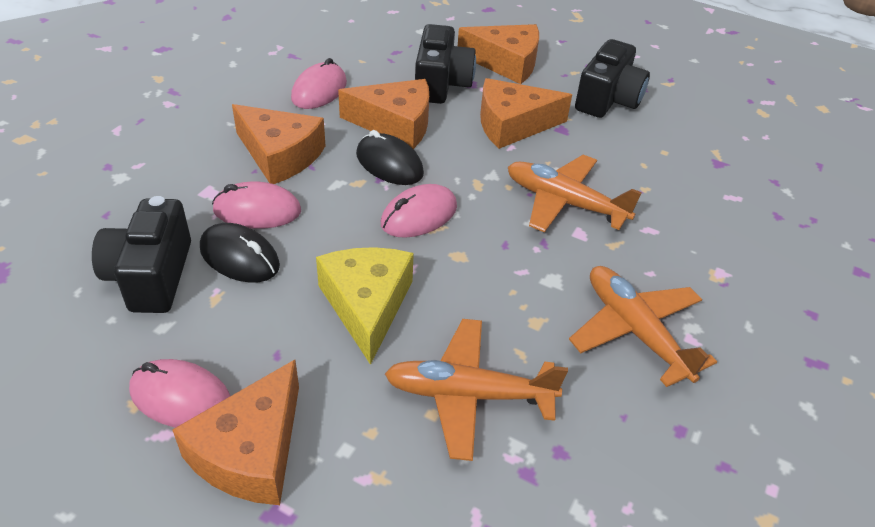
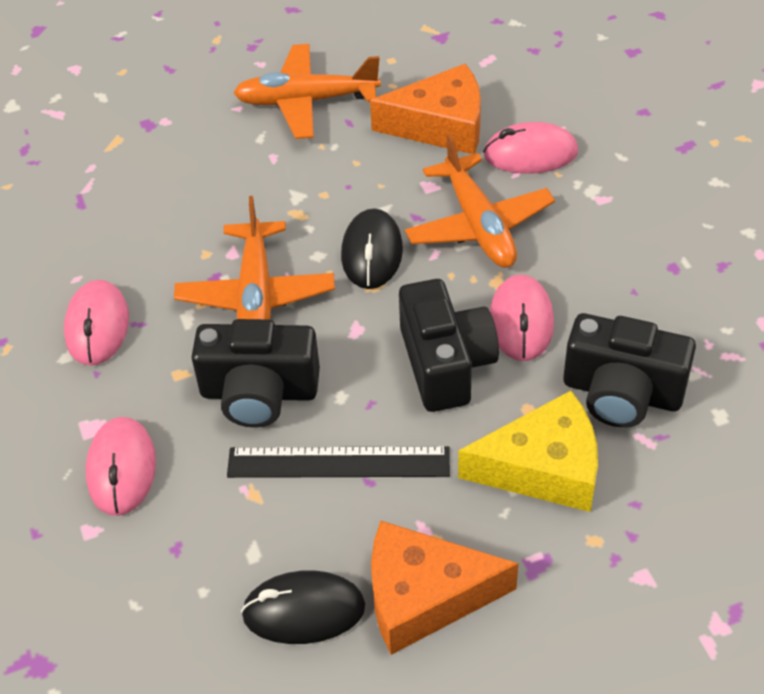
black ruler: 0 -> 1
orange cheese: 5 -> 2

